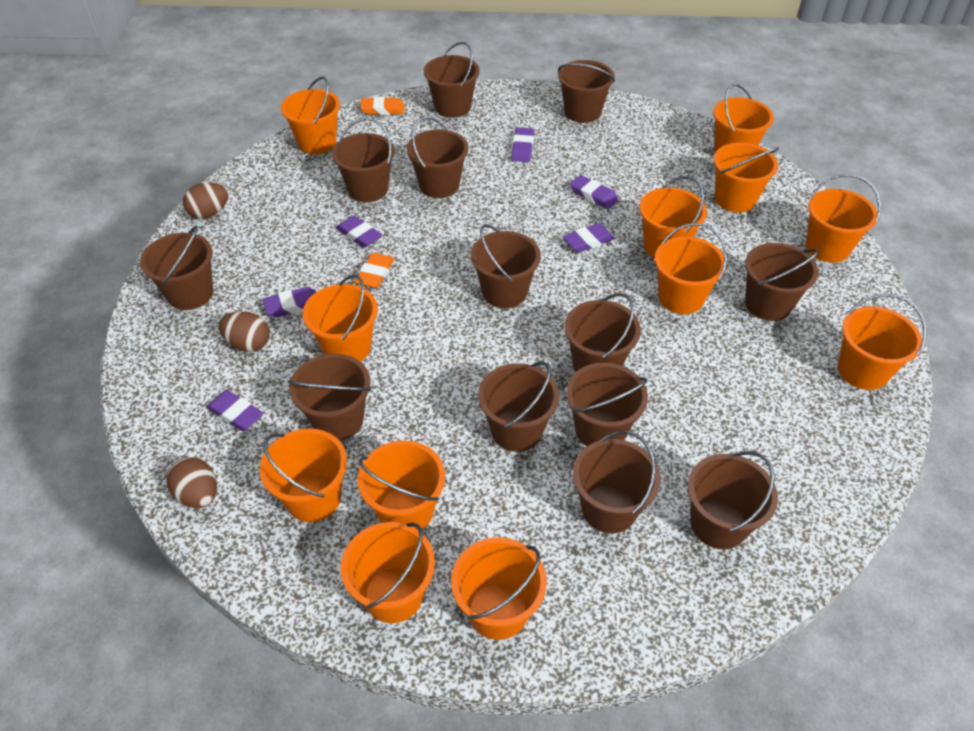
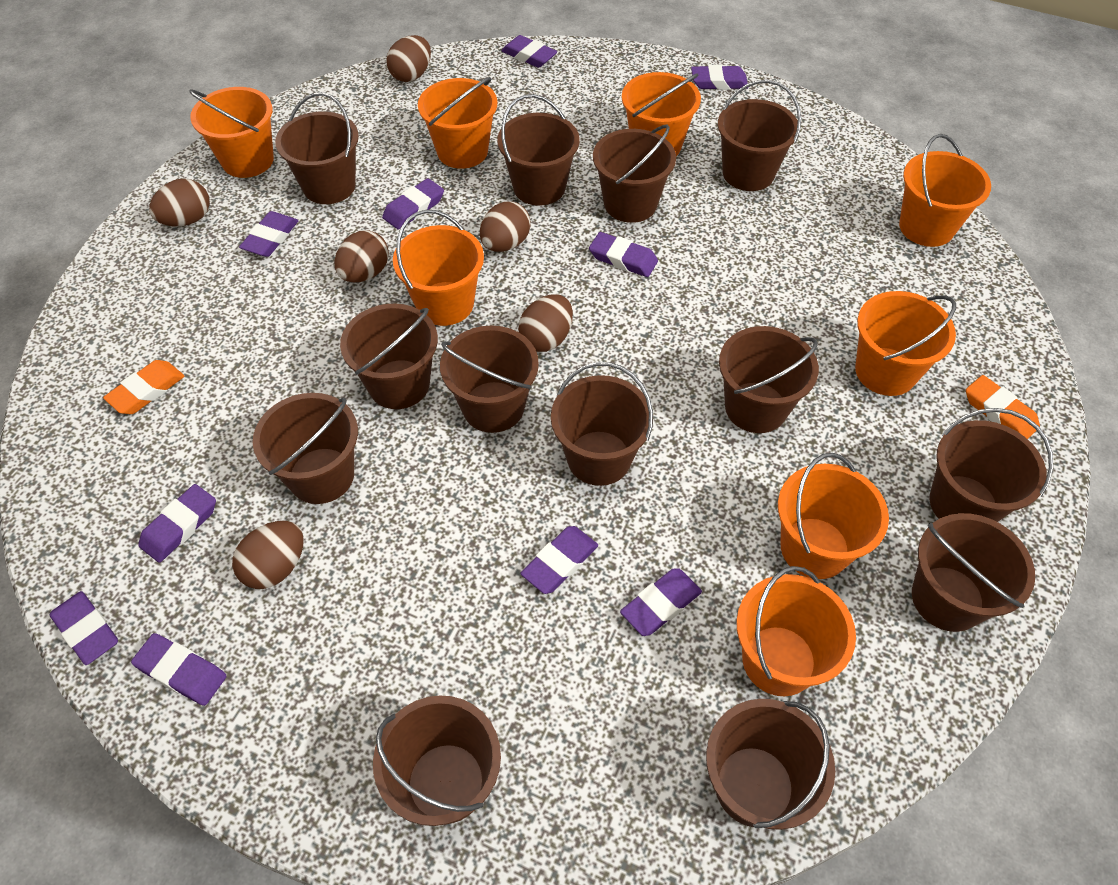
brown egg: 3 -> 6
orange bucket: 12 -> 8
purple eraser: 6 -> 10

